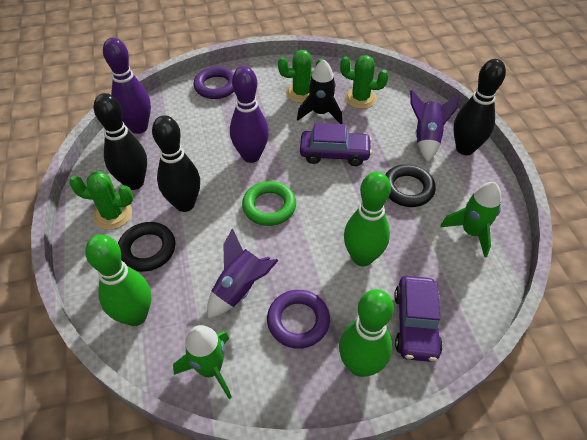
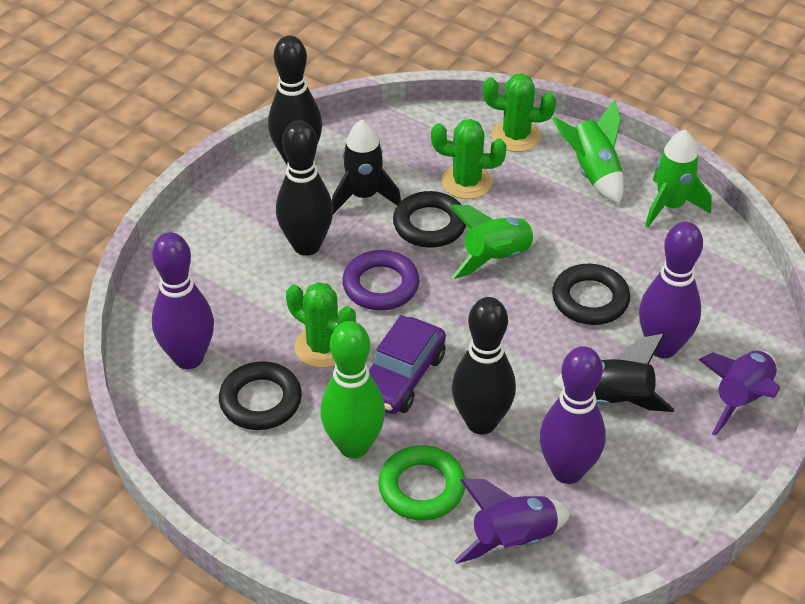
black ring: 2 -> 3
black rocket: 1 -> 2
green bowling pin: 3 -> 1
green rocket: 2 -> 3
purple bowling pin: 2 -> 3
purple car: 2 -> 1
purple ring: 2 -> 1

